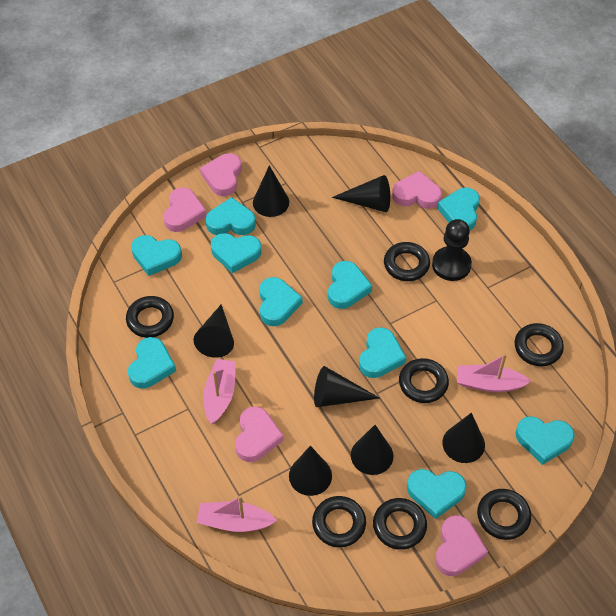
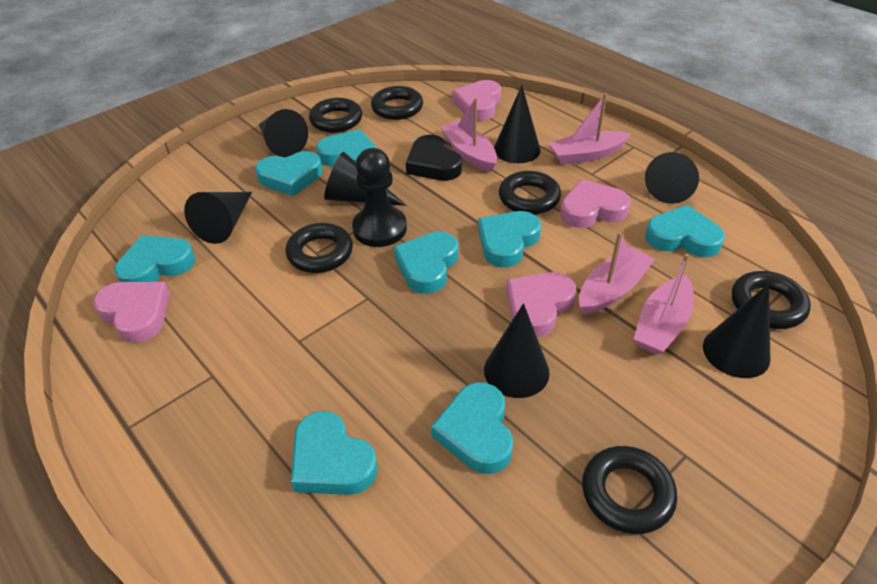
black heart: 0 -> 1
black ring: 7 -> 6
pink boat: 3 -> 4
pink heart: 5 -> 4
turquoise heart: 10 -> 8

